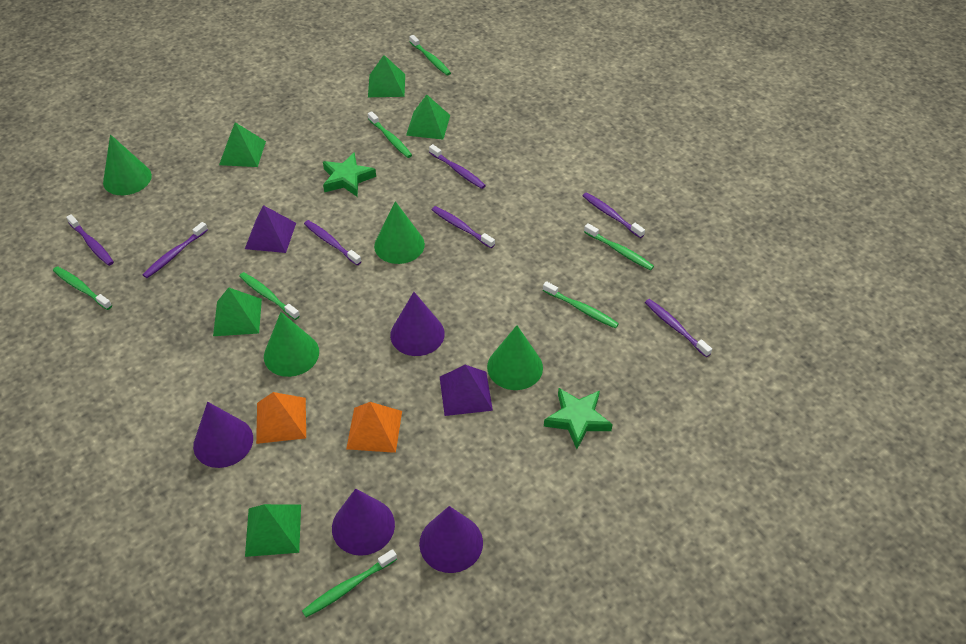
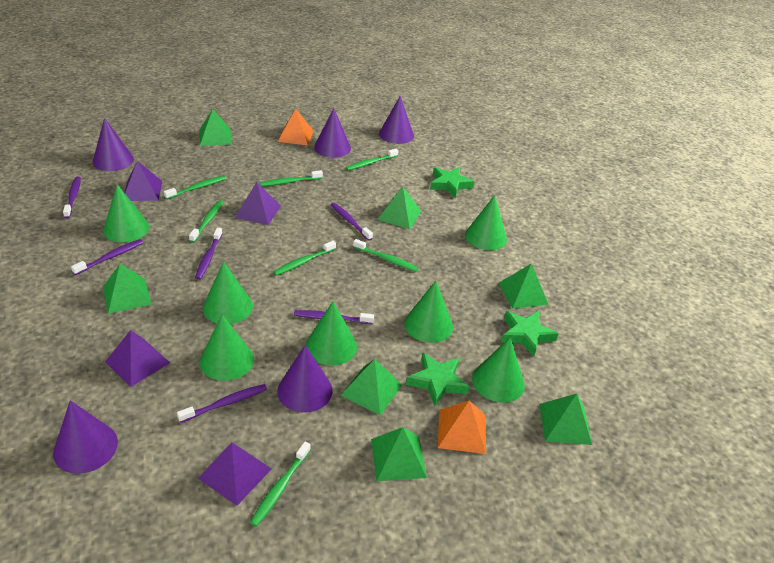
green cone: 4 -> 7
green pyramid: 5 -> 7
green star: 2 -> 3
purple cone: 4 -> 5
purple pyramid: 2 -> 4
purple toothbrush: 7 -> 6

